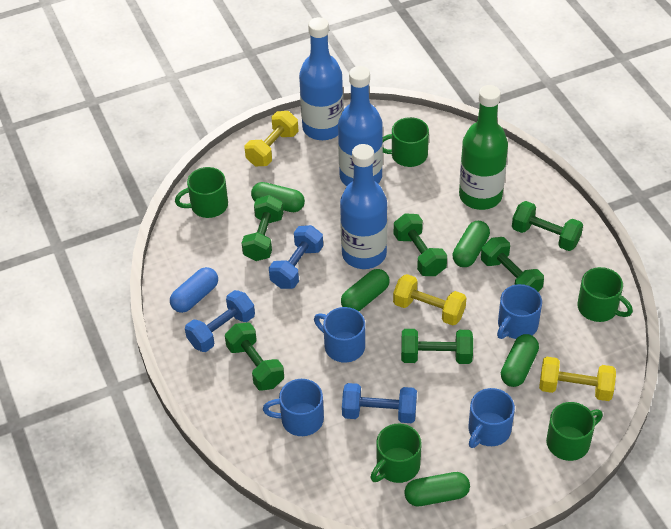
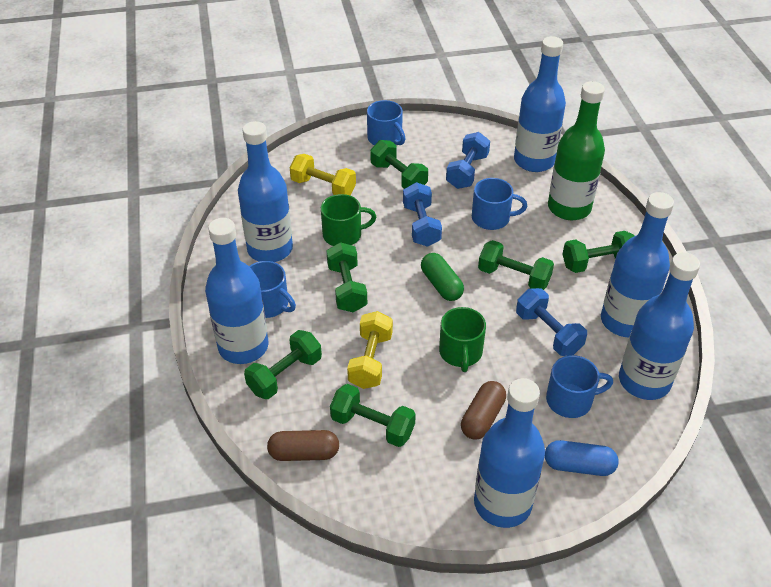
blue bottle: 3 -> 6
brown capsule: 0 -> 2
green capsule: 5 -> 1
green mug: 5 -> 2
yellow dumbbell: 3 -> 2

